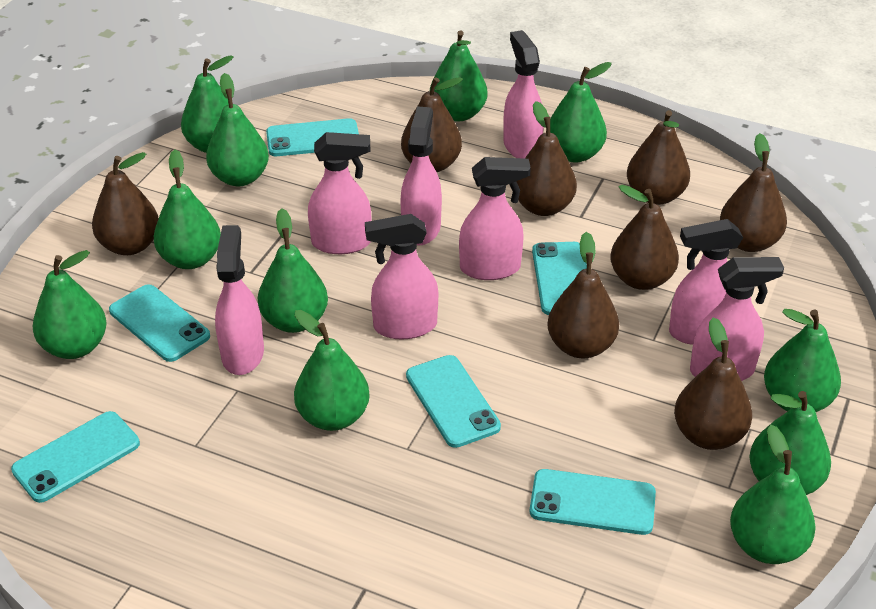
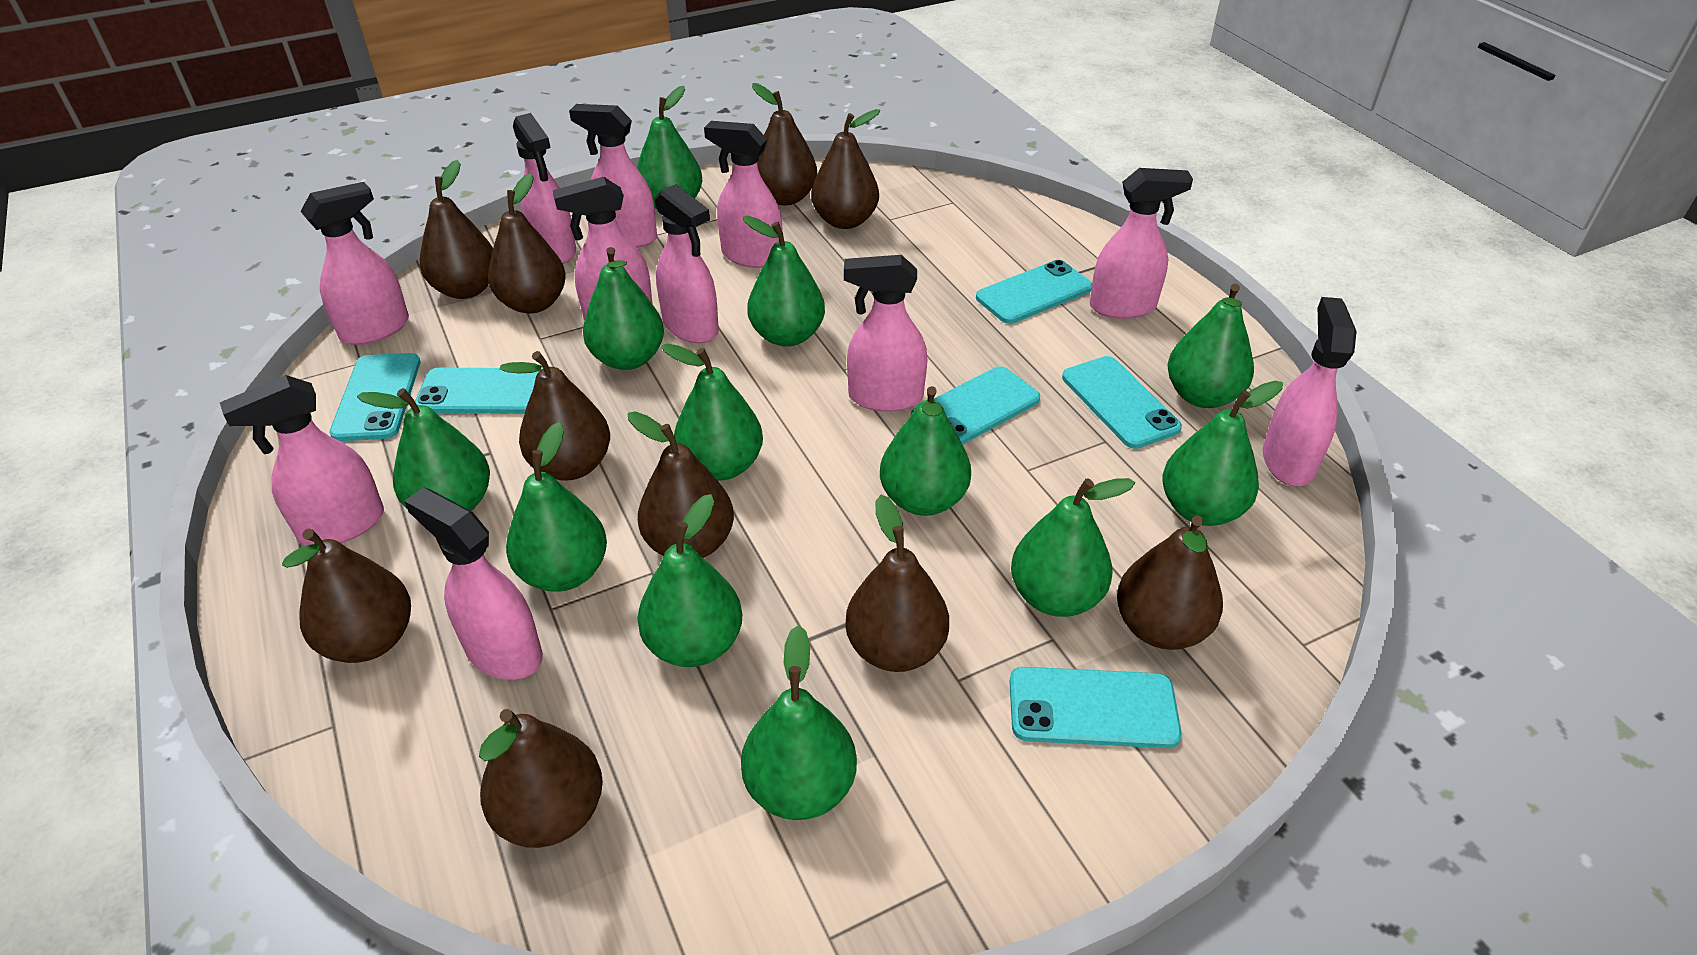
brown pear: 8 -> 10
green pear: 11 -> 12
pink spray bottle: 8 -> 11

